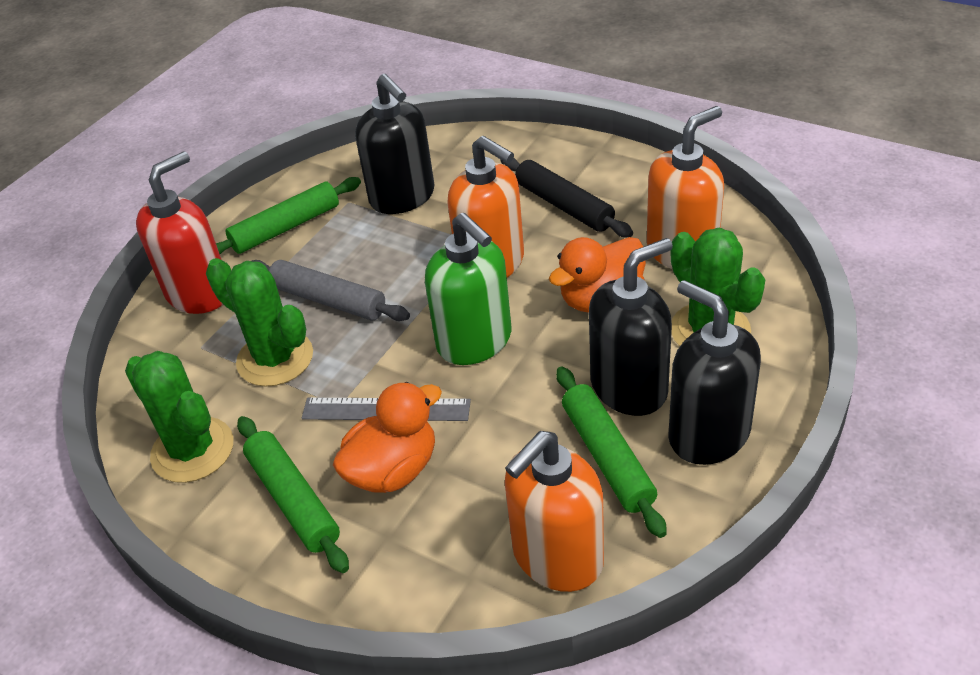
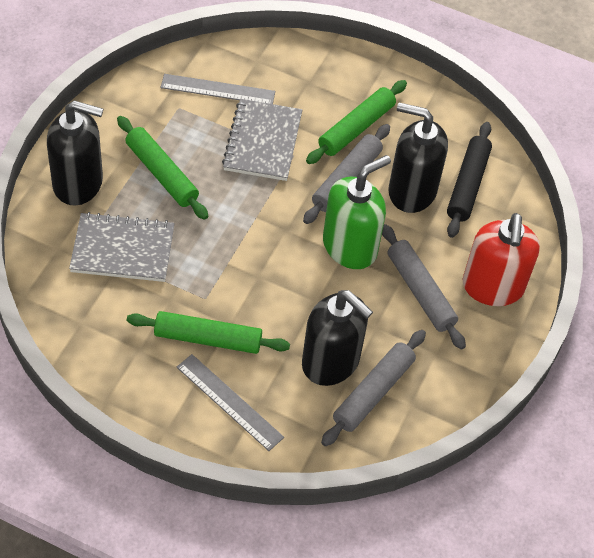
green cactus: 3 -> 0
grey notebook: 0 -> 2
grey rolling pin: 1 -> 3
grey ruler: 1 -> 2
orange duck: 2 -> 0
orange soap dispenser: 3 -> 0

